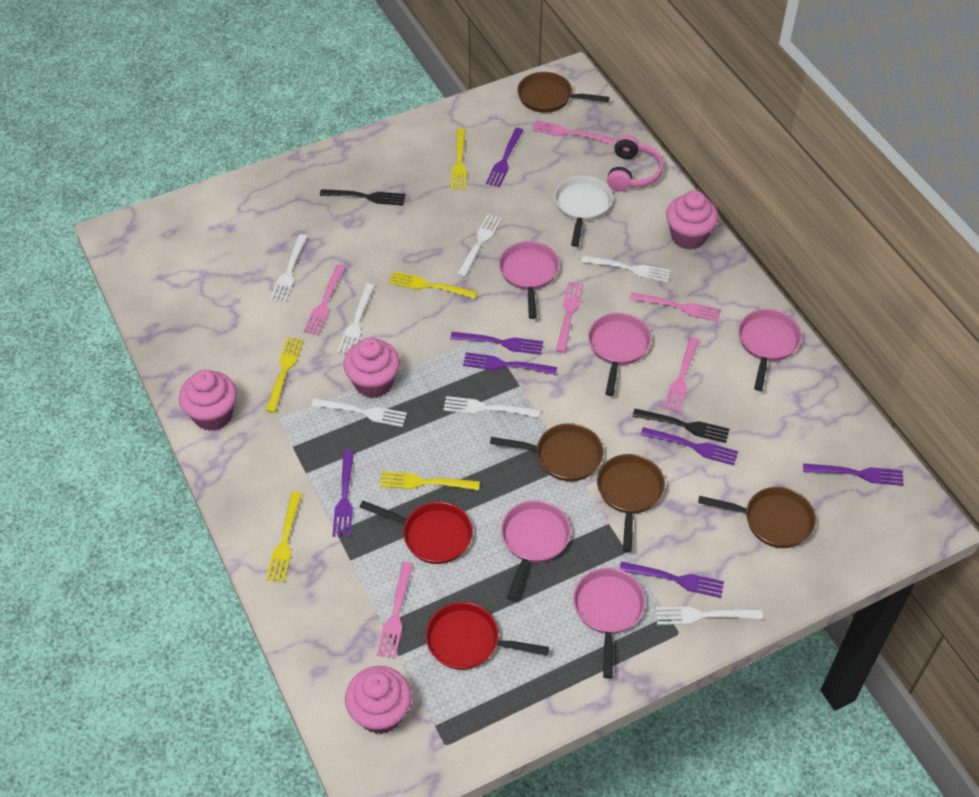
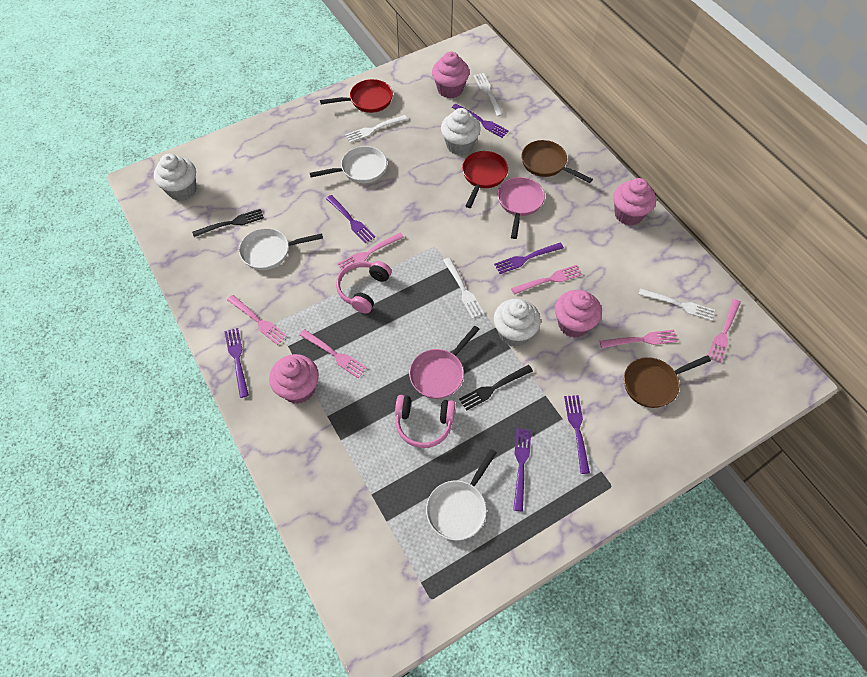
brown pan: 4 -> 2
pink headphones: 1 -> 2
pink pan: 5 -> 2
purple fork: 7 -> 6
white cupcake: 0 -> 3
white fork: 7 -> 4
white pan: 1 -> 3
yellow fork: 5 -> 0

